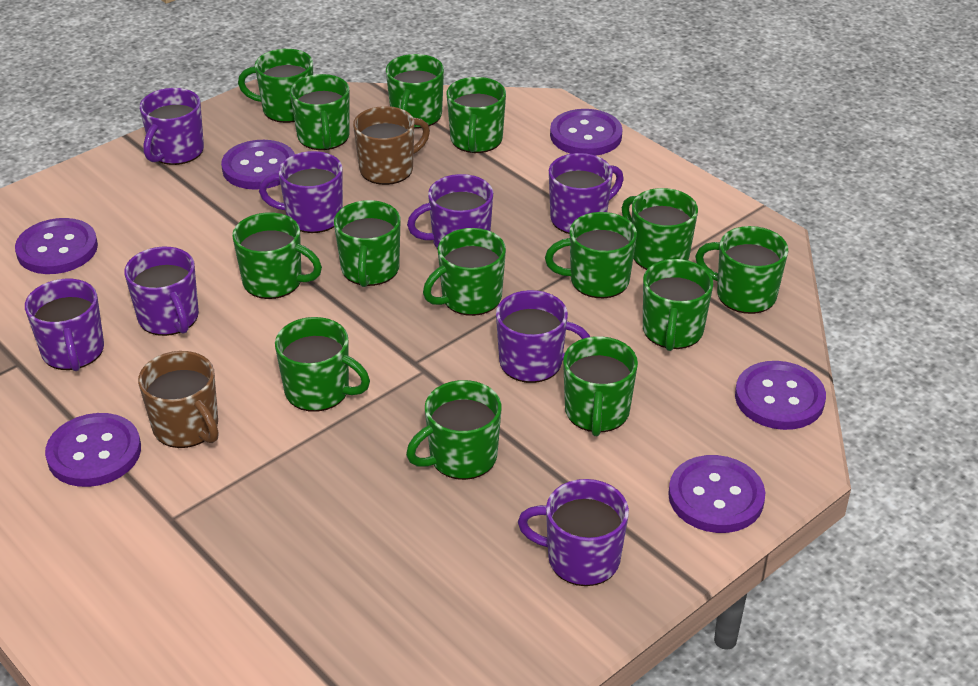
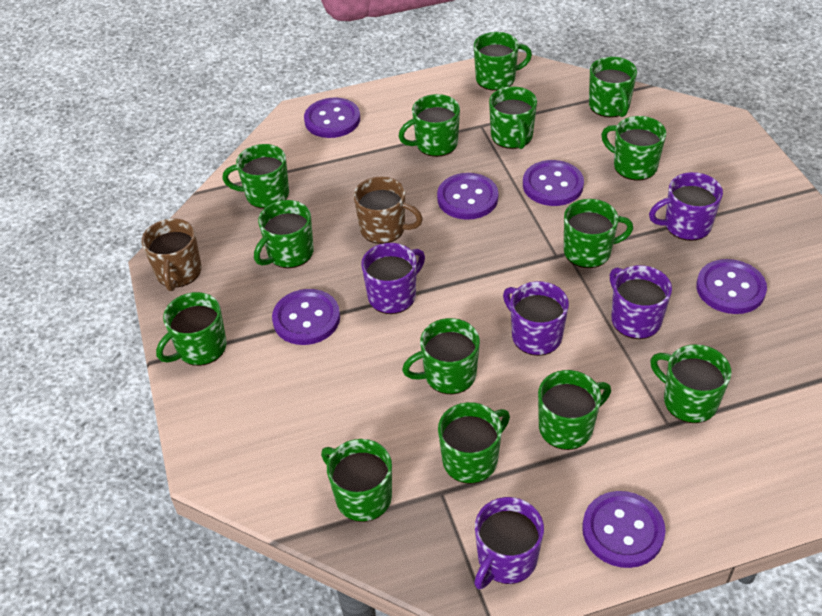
purple mug: 8 -> 5

